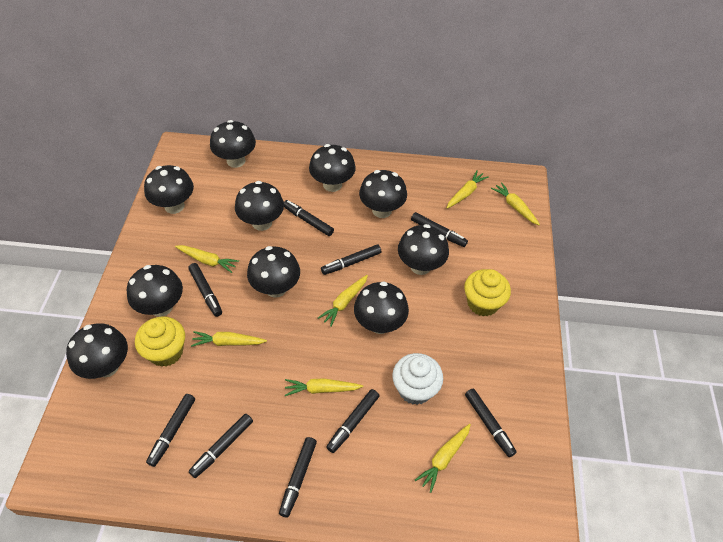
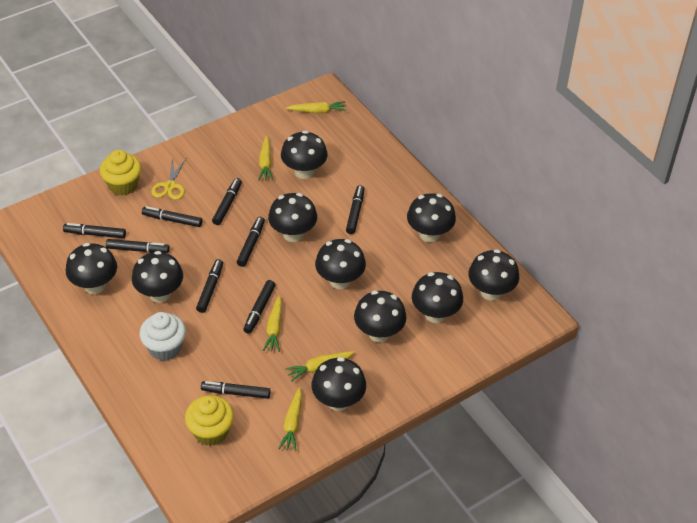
yellow carrot: 7 -> 5
yellow scissors: 0 -> 1

